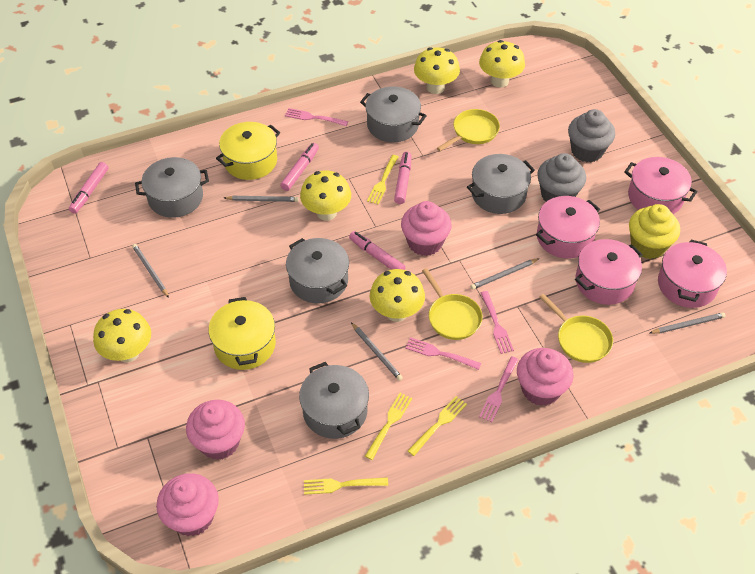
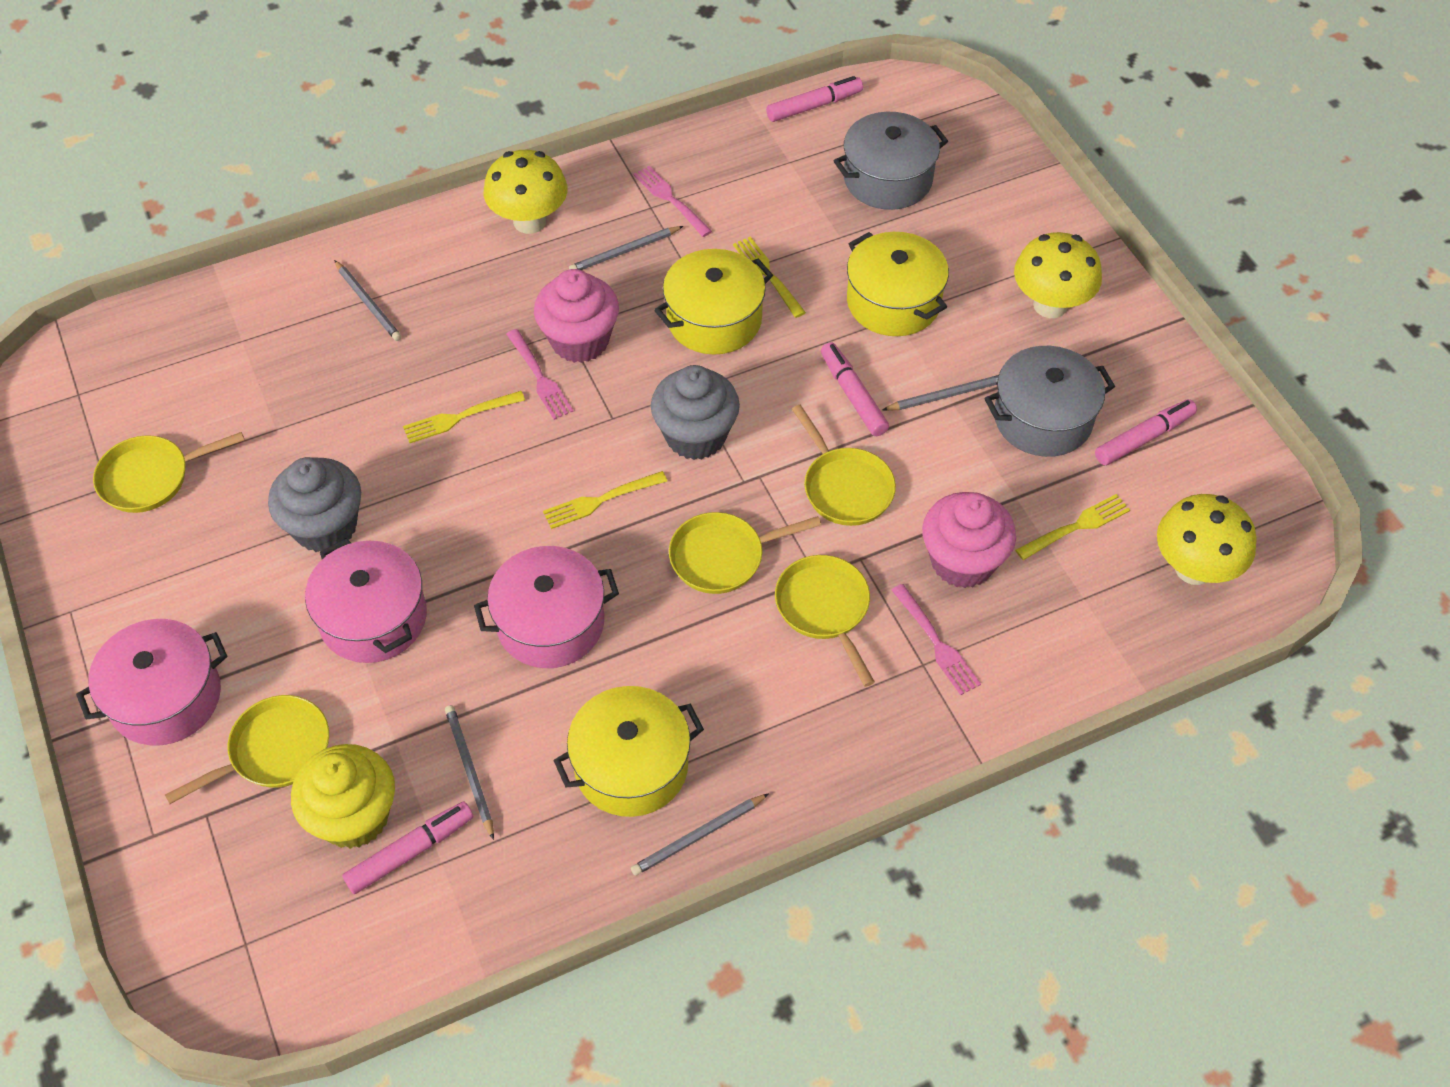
grey pot: 5 -> 2
pink cupcake: 4 -> 2
pink fork: 4 -> 3
pink pot: 4 -> 3
yellow mushroom: 5 -> 3
yellow pan: 3 -> 5
yellow pot: 2 -> 3

